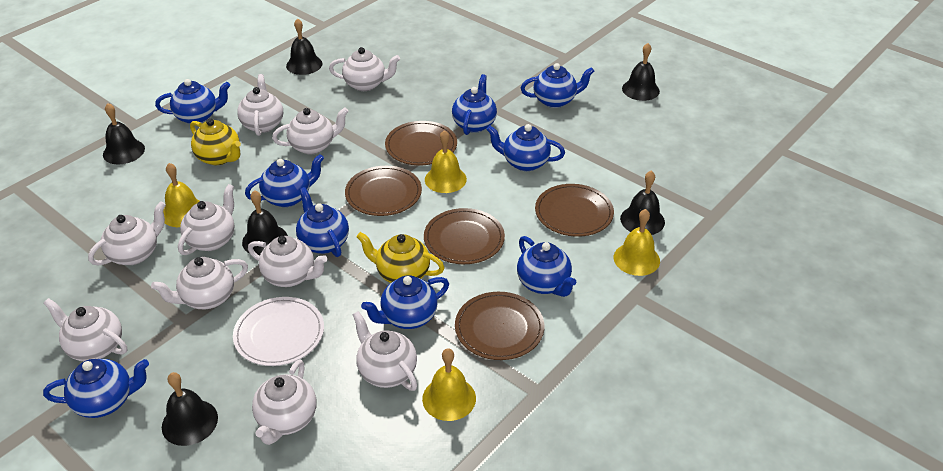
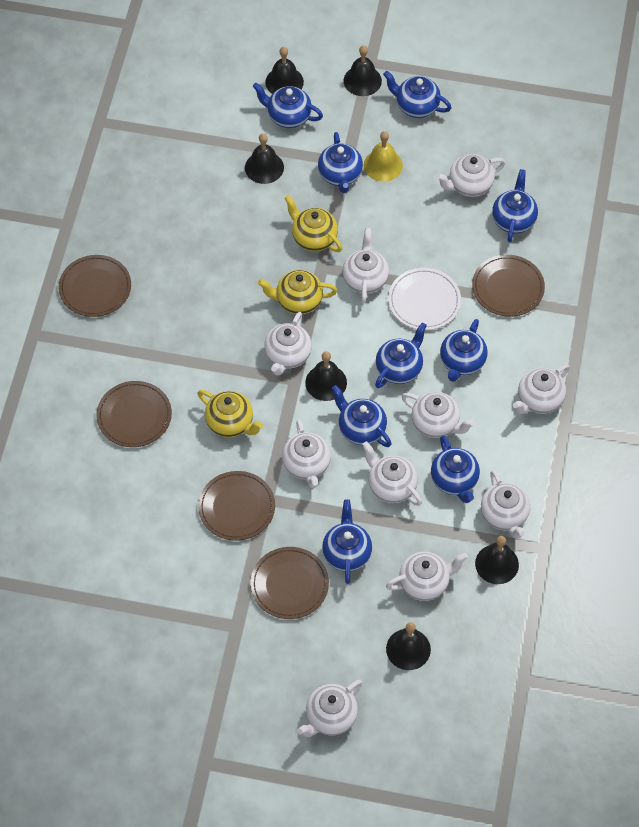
yellow bell: 4 -> 1
yellow teapot: 2 -> 3

